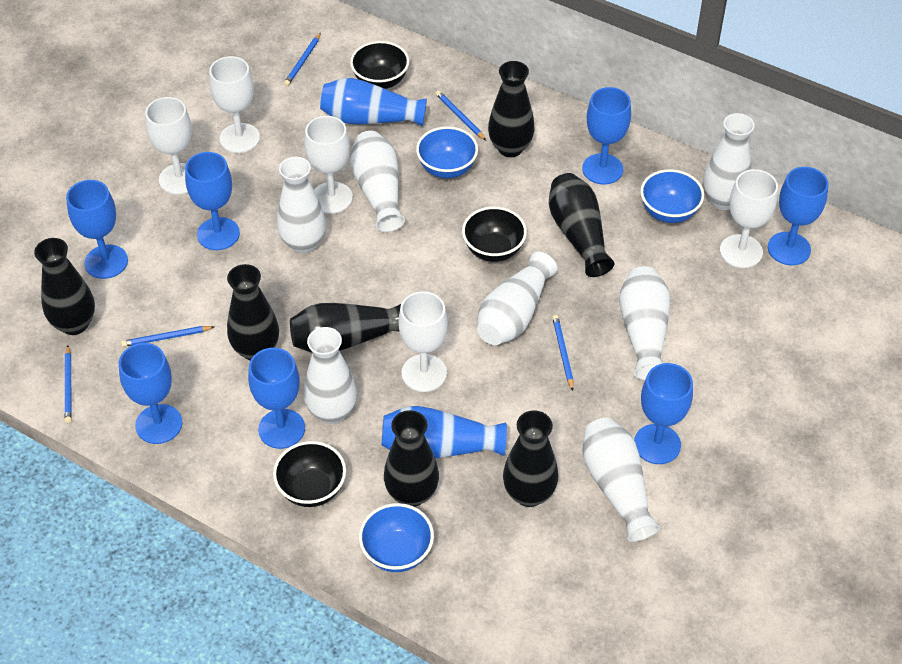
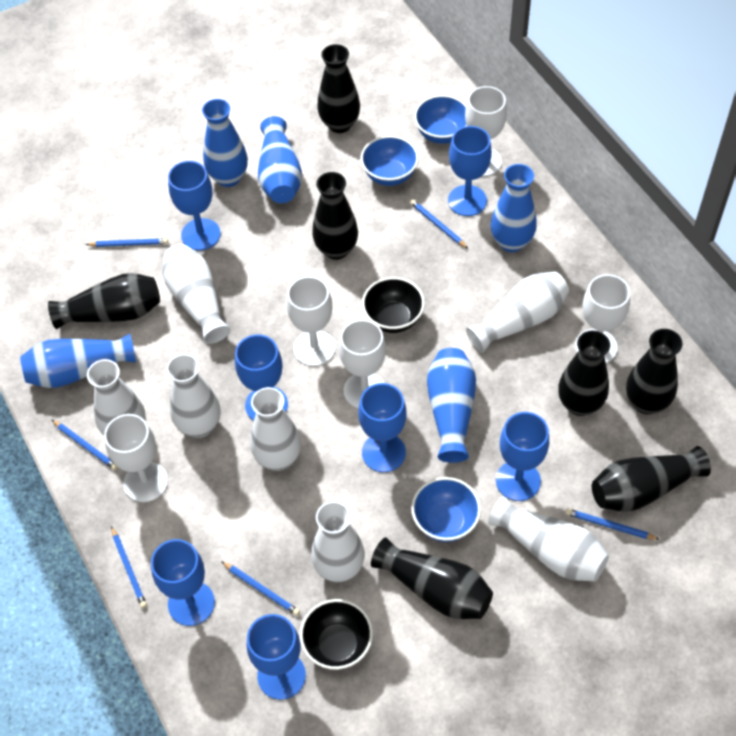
black bowl: 3 -> 2
blue pencil: 5 -> 6
blue vase: 2 -> 5

